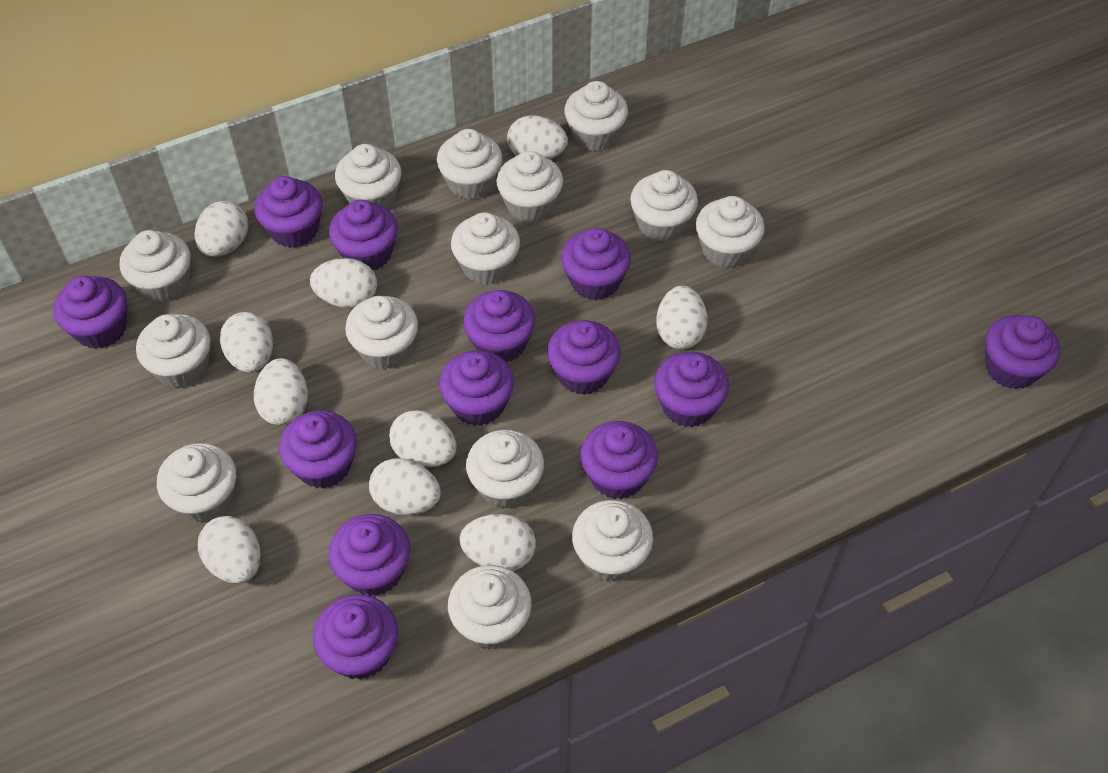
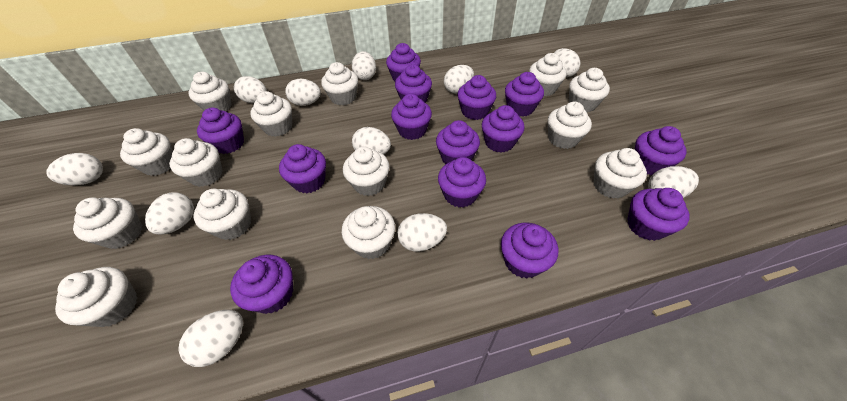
purple cupcake: 13 -> 14
white egg: 10 -> 11

